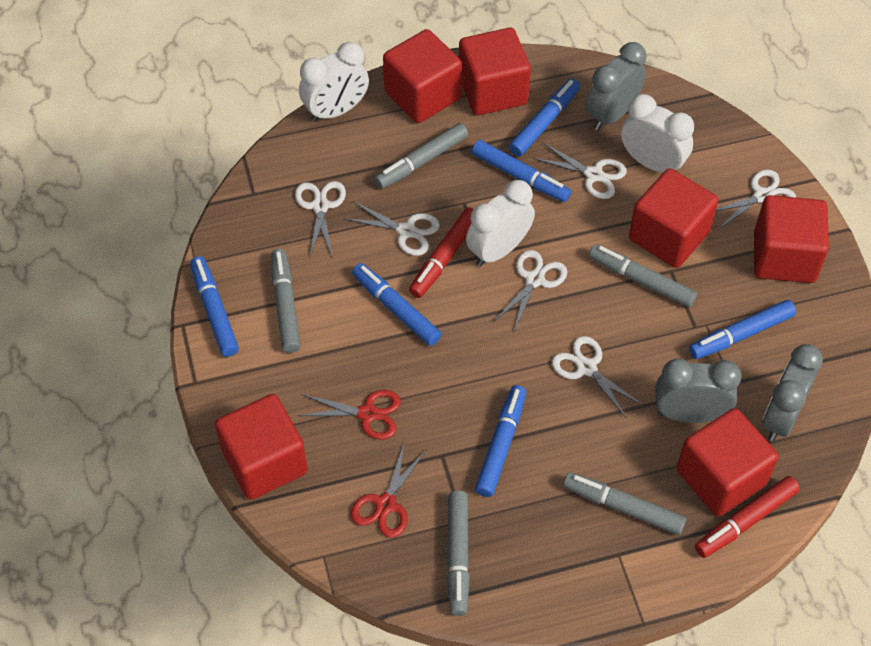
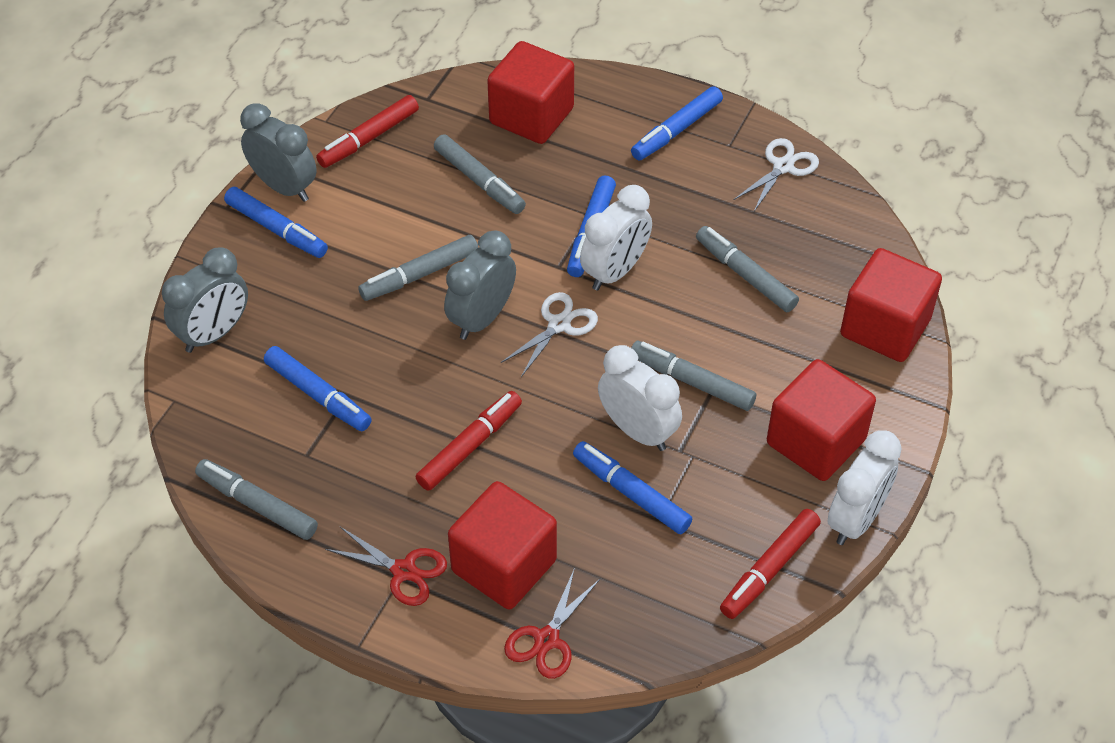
blue marker: 6 -> 5
red cube: 6 -> 4
red marker: 2 -> 3
white scissors: 6 -> 2

